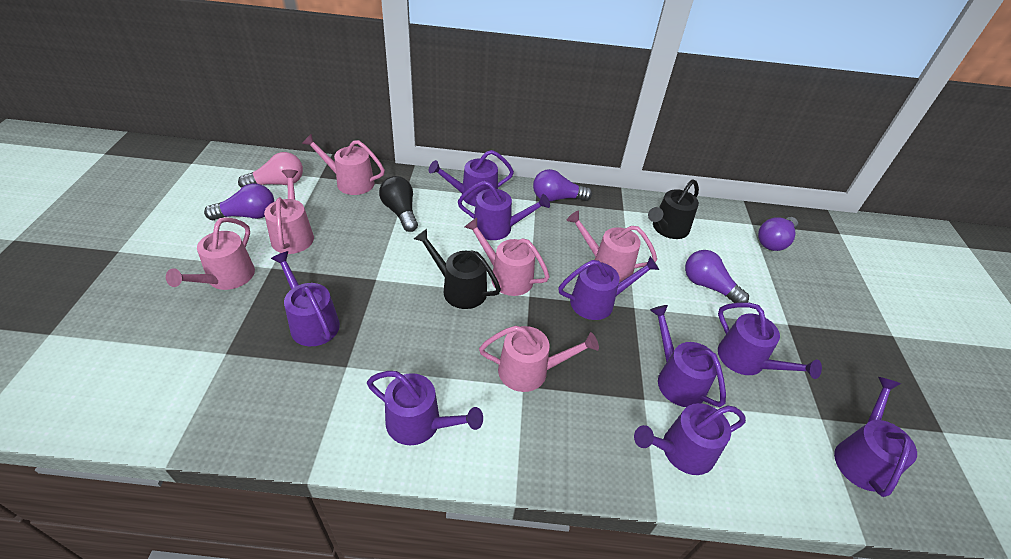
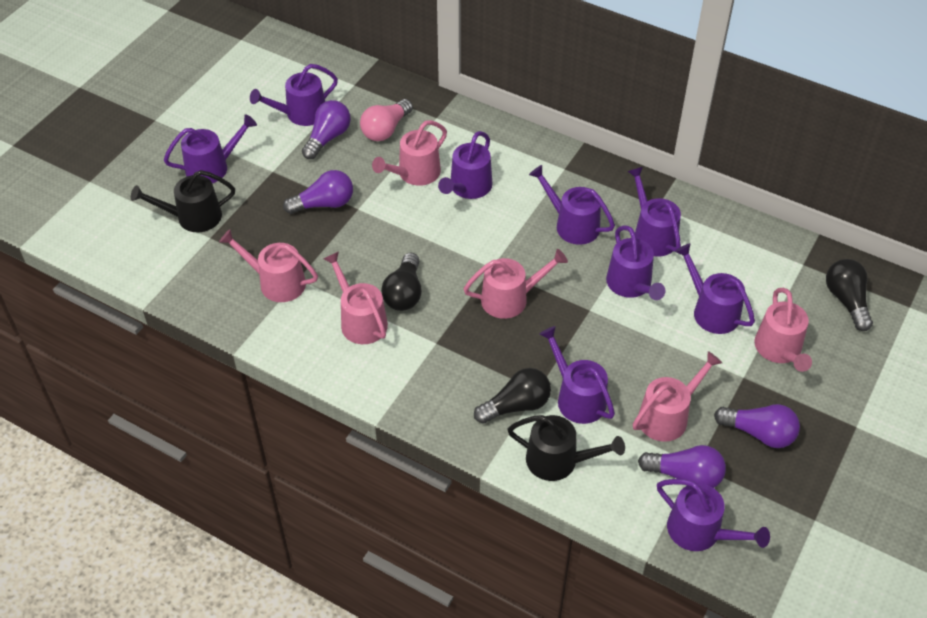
black light bulb: 1 -> 3

